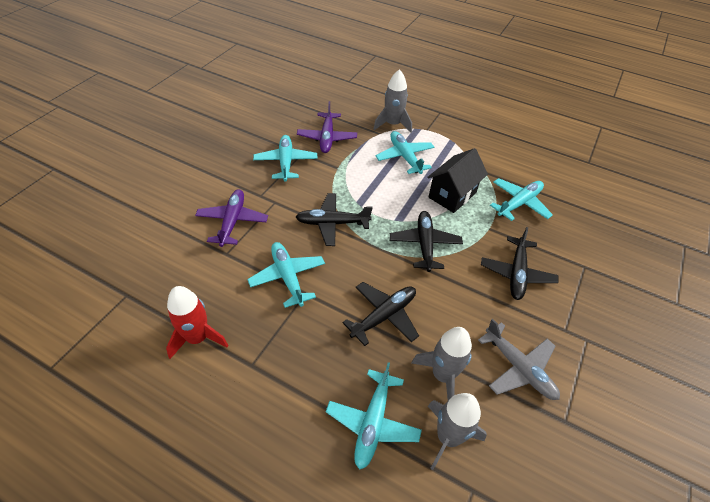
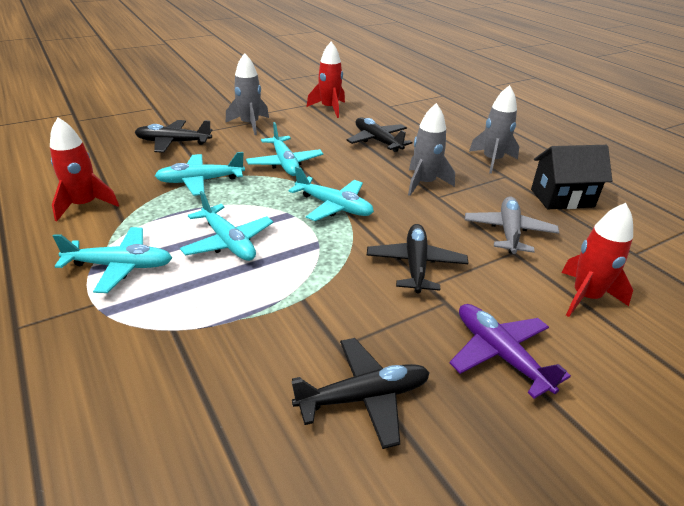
purple plane: 2 -> 1
red rocket: 1 -> 3

